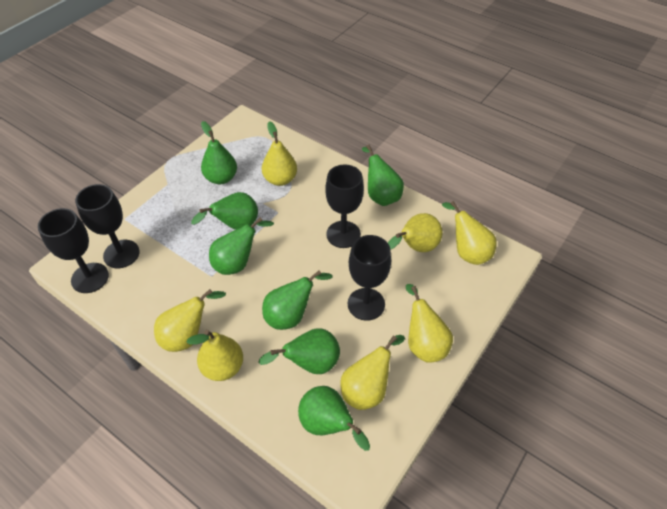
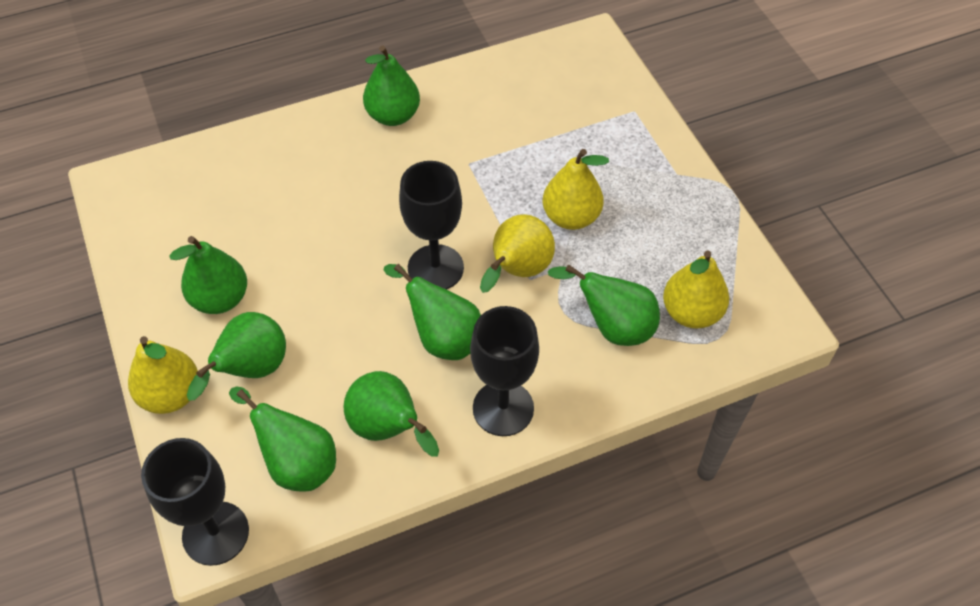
black goblet: 4 -> 3
yellow pear: 7 -> 4

